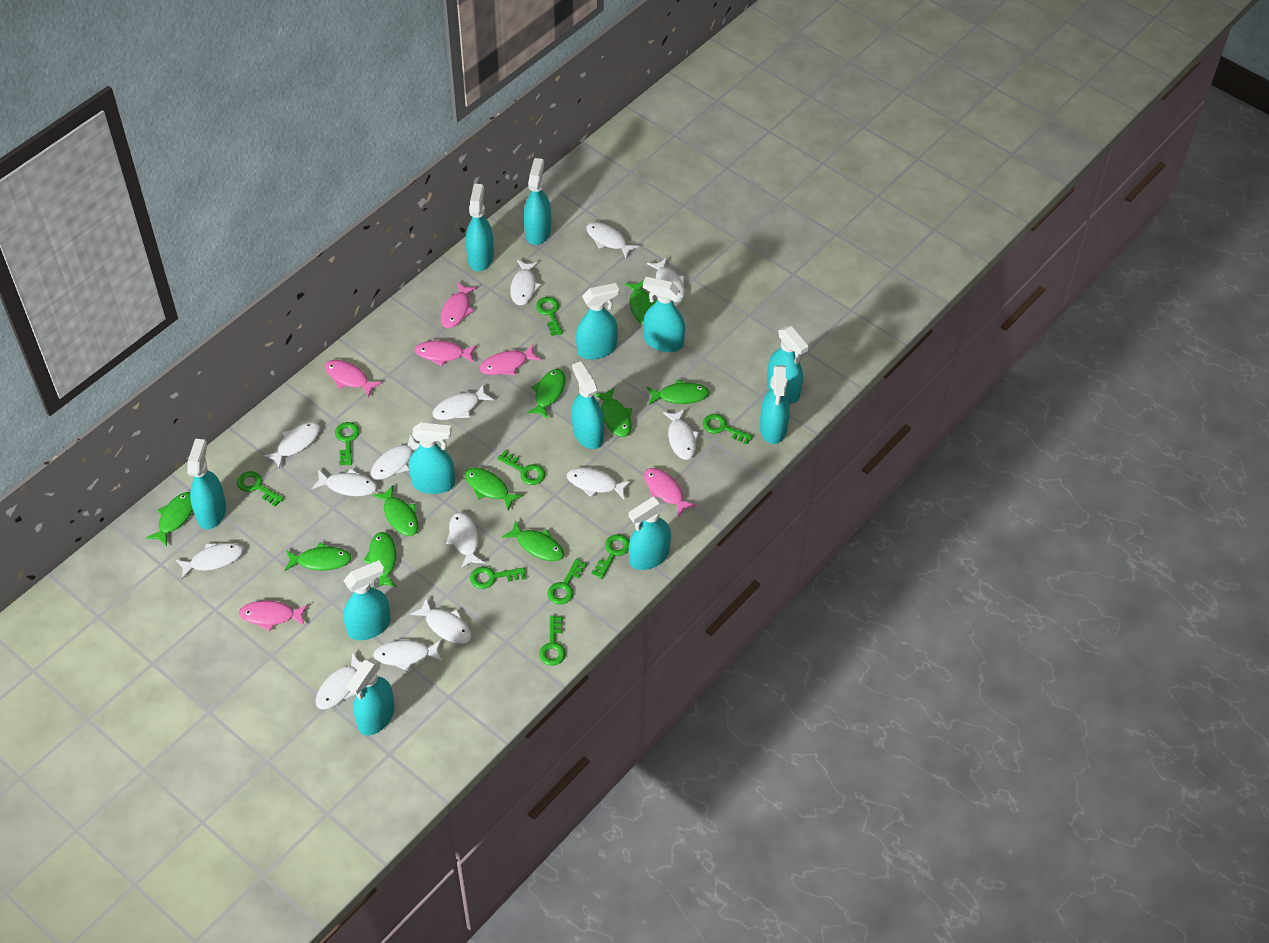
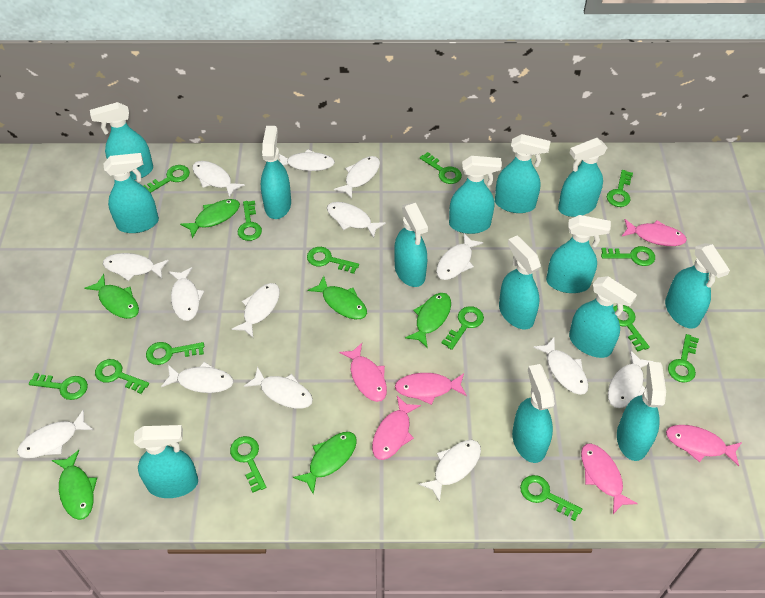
green fish: 10 -> 6
green key: 9 -> 14
turquoise spray bottle: 12 -> 14

